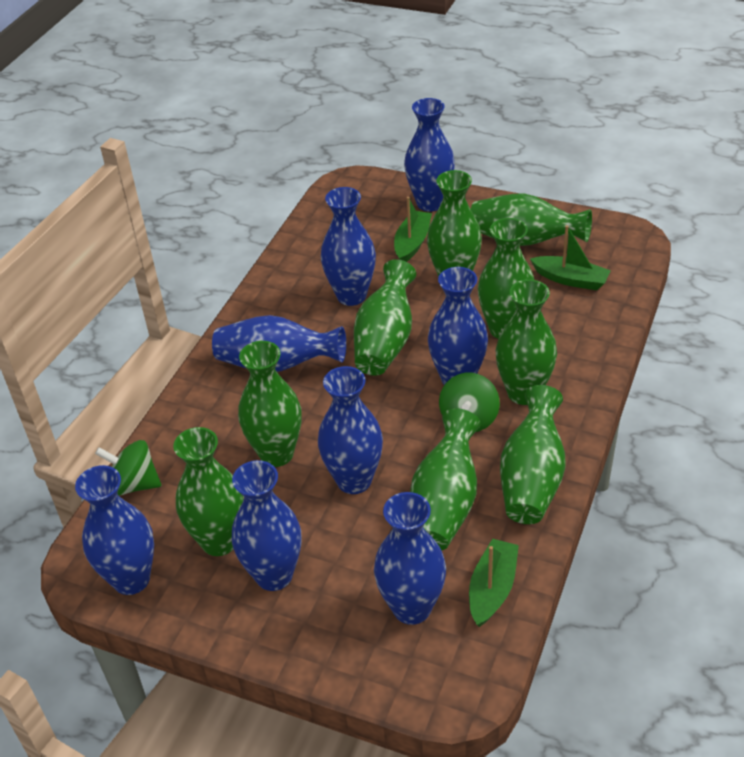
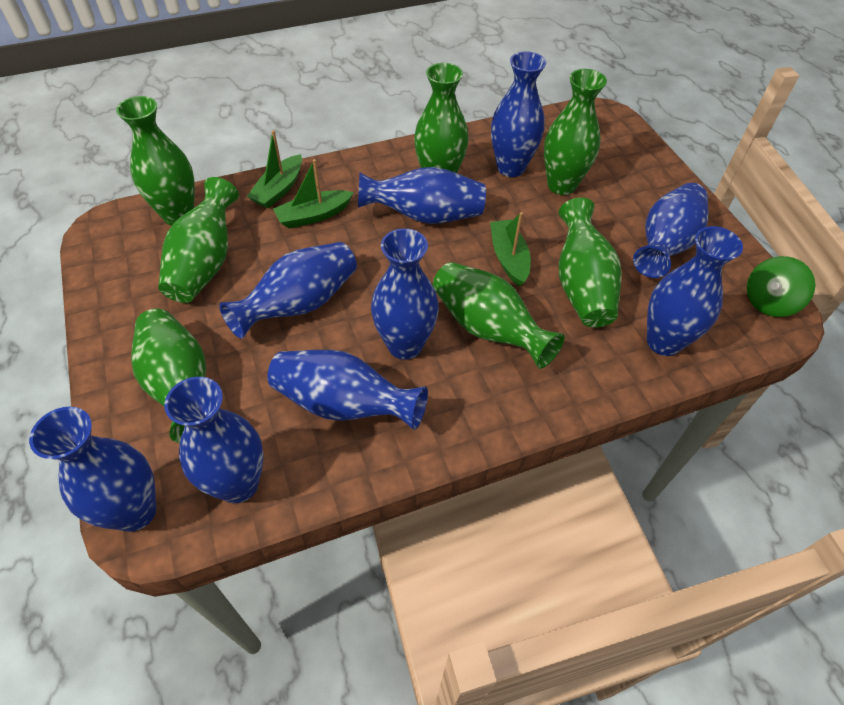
blue vase: 8 -> 9
green spinning top: 2 -> 1
green vase: 9 -> 7

